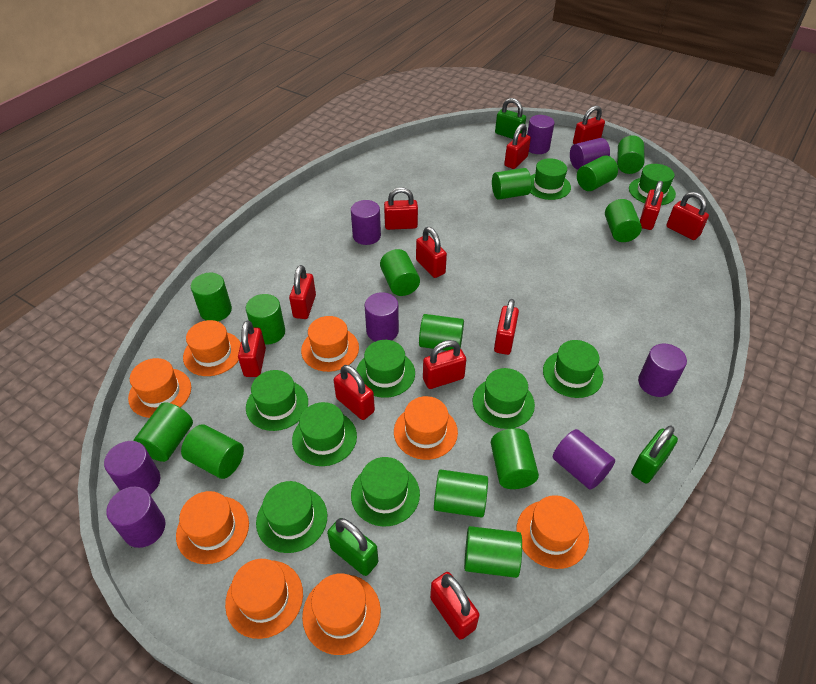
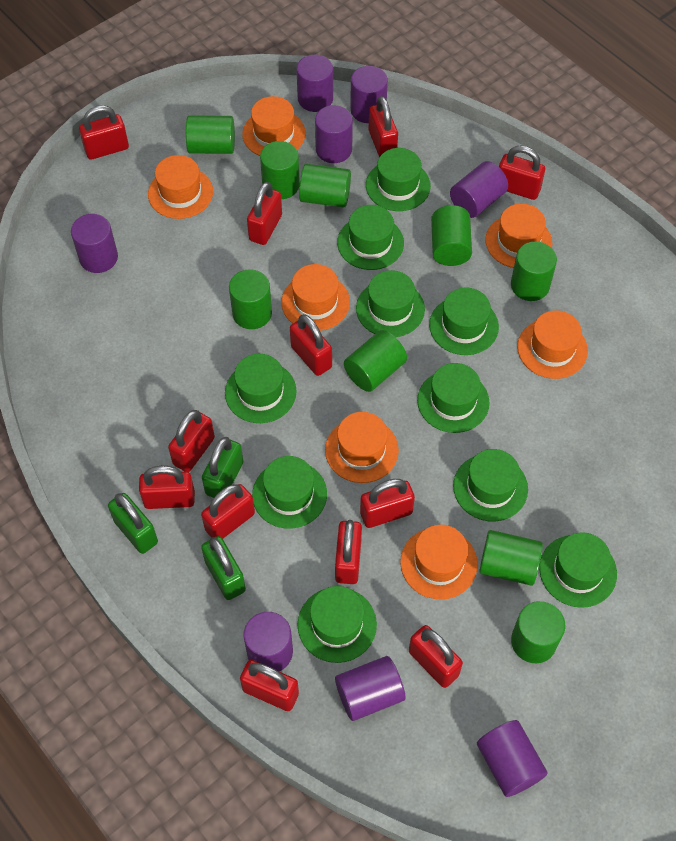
green cylinder: 13 -> 9
green hat: 9 -> 10
orange hat: 8 -> 7

